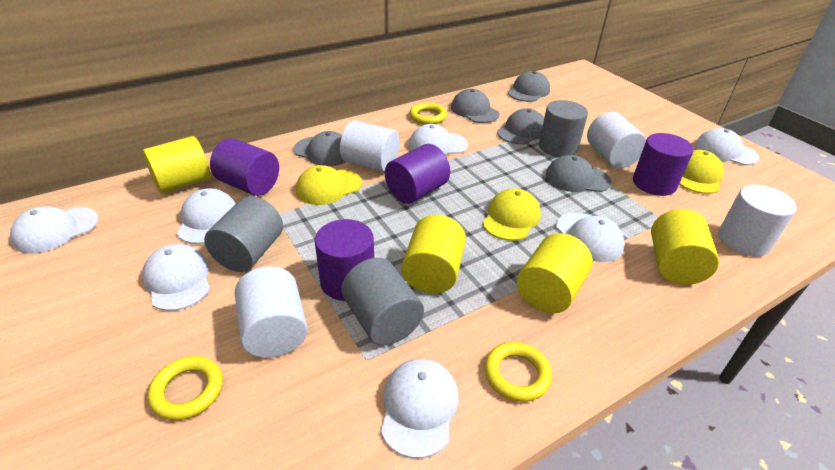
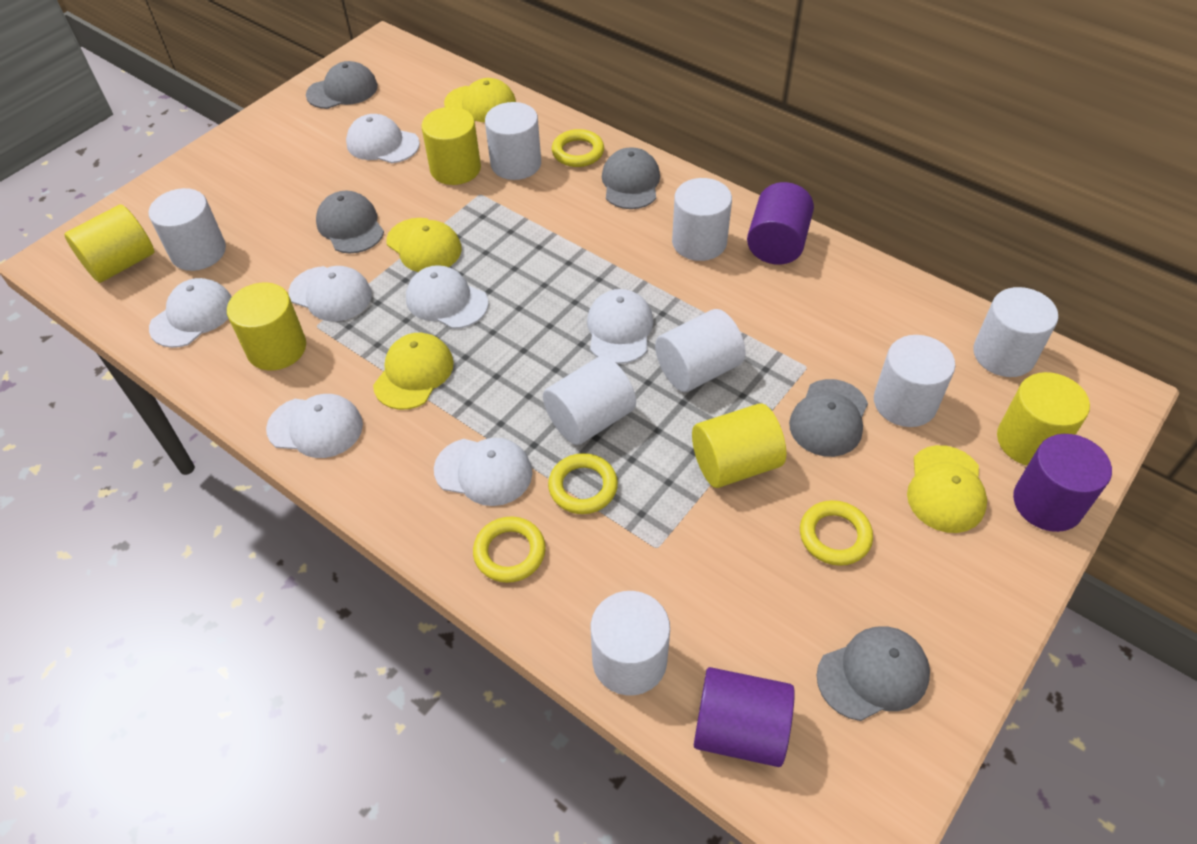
grey cylinder: 3 -> 0
purple cylinder: 4 -> 3
white cylinder: 4 -> 8
yellow cap: 3 -> 4
yellow cylinder: 4 -> 5
yellow ring: 3 -> 4

